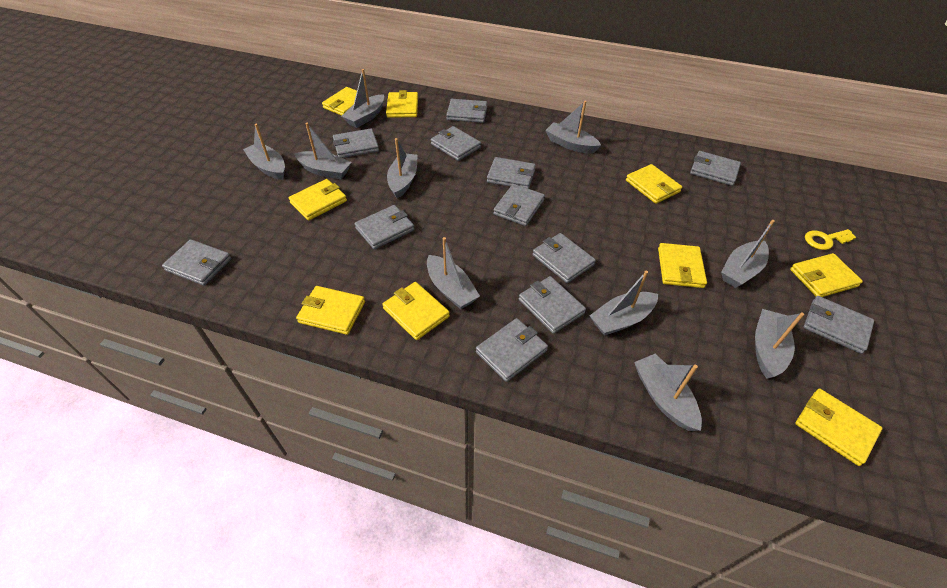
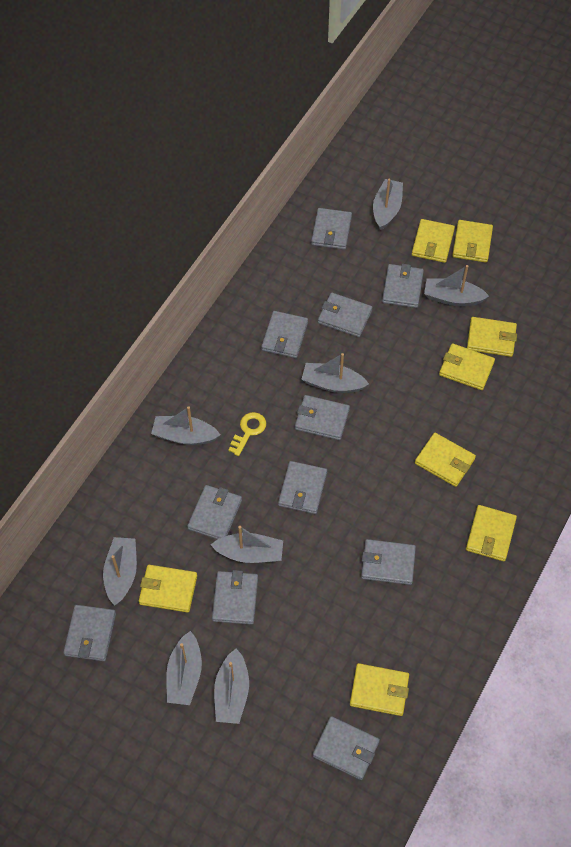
grey boat: 10 -> 8
grey wallet: 12 -> 11
yellow wallet: 9 -> 8

